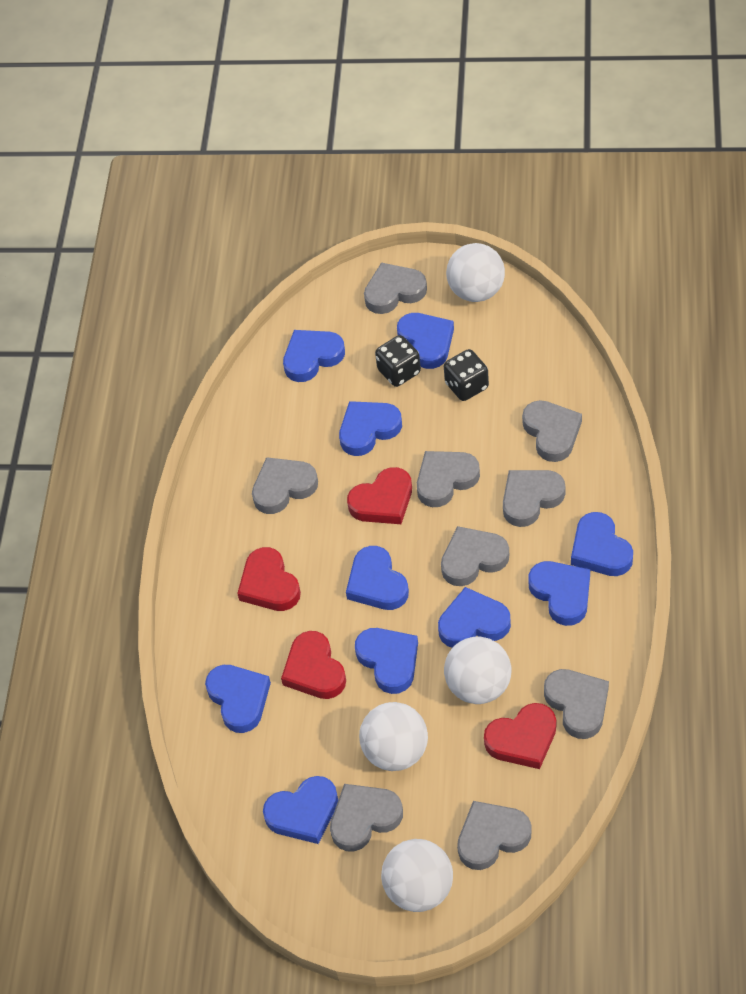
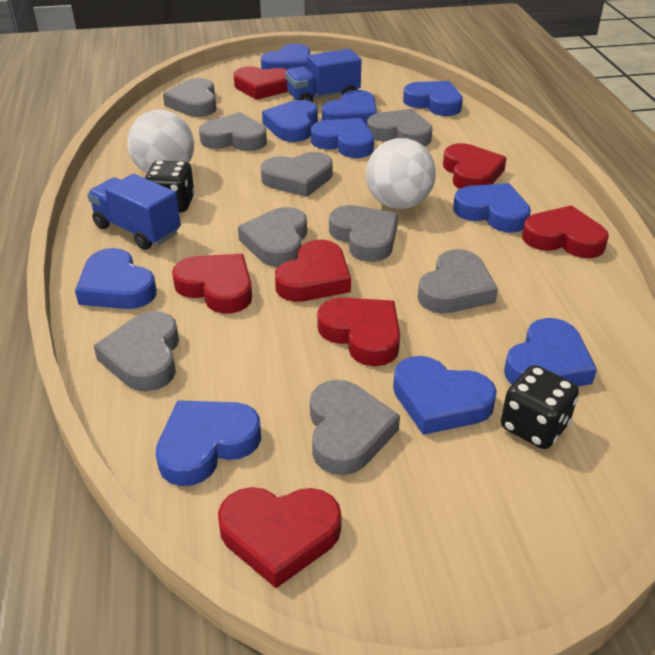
blue truck: 0 -> 2
red heart: 4 -> 7
white ball: 4 -> 2

